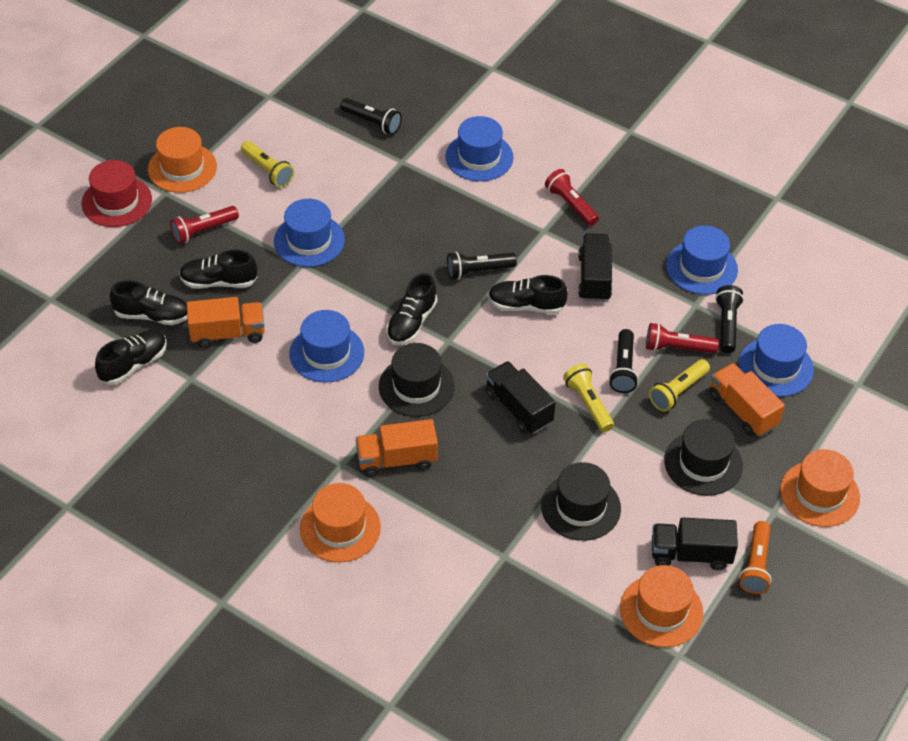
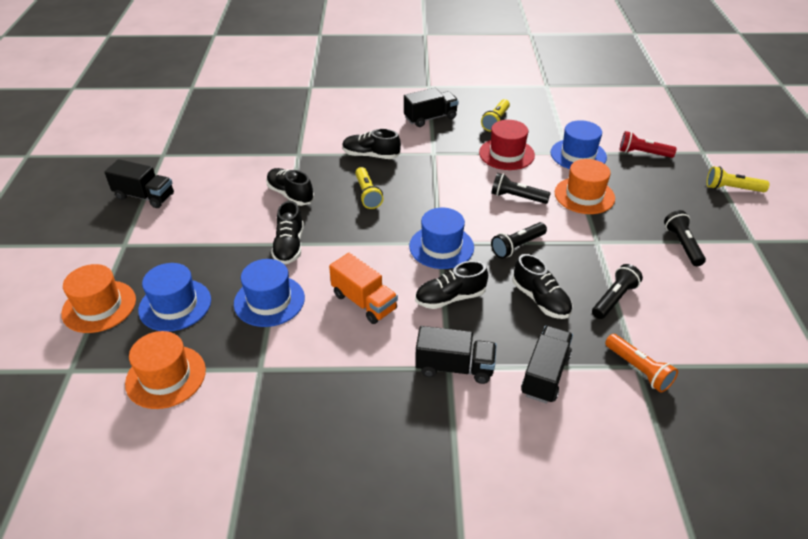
black hat: 3 -> 0
black truck: 3 -> 4
blue hat: 5 -> 4
orange hat: 4 -> 3
orange truck: 3 -> 1
red flashlight: 3 -> 1

